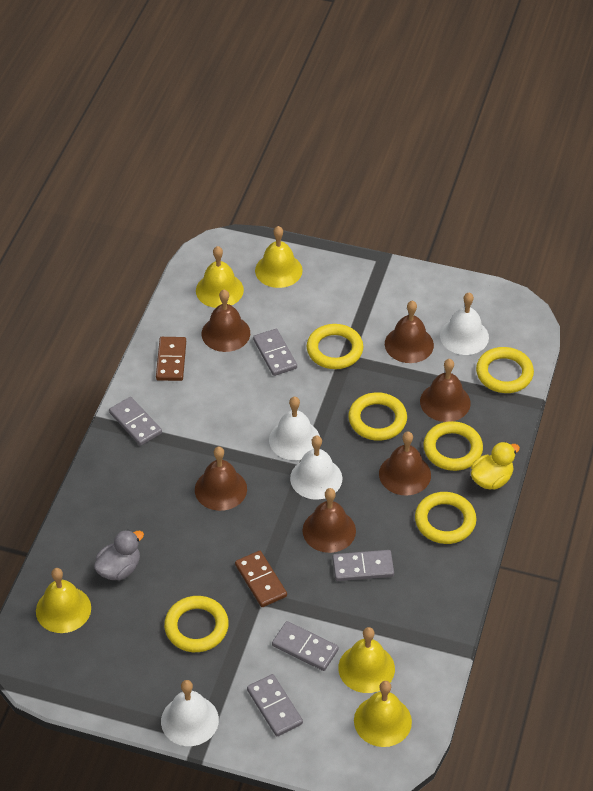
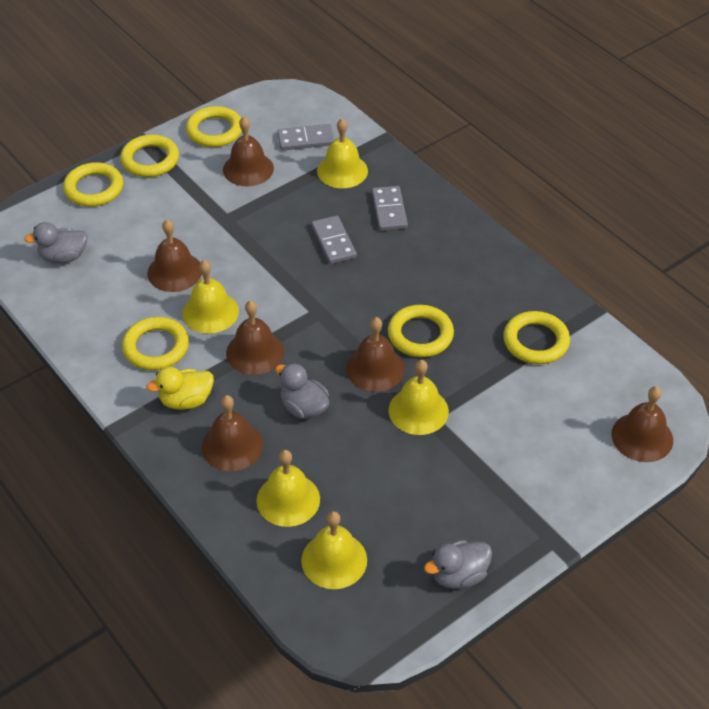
brown domino: 2 -> 0
grey domino: 5 -> 3
grey duck: 1 -> 3
white bell: 4 -> 0

